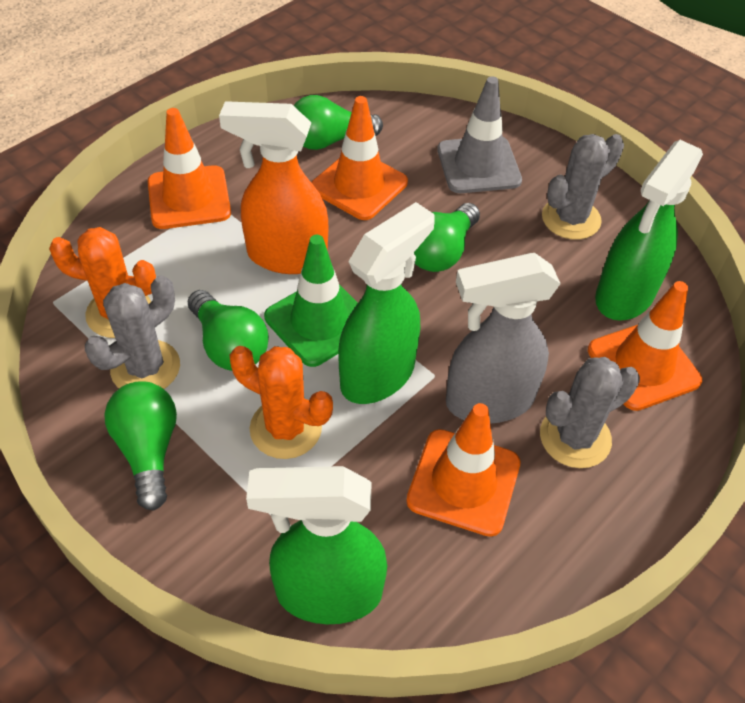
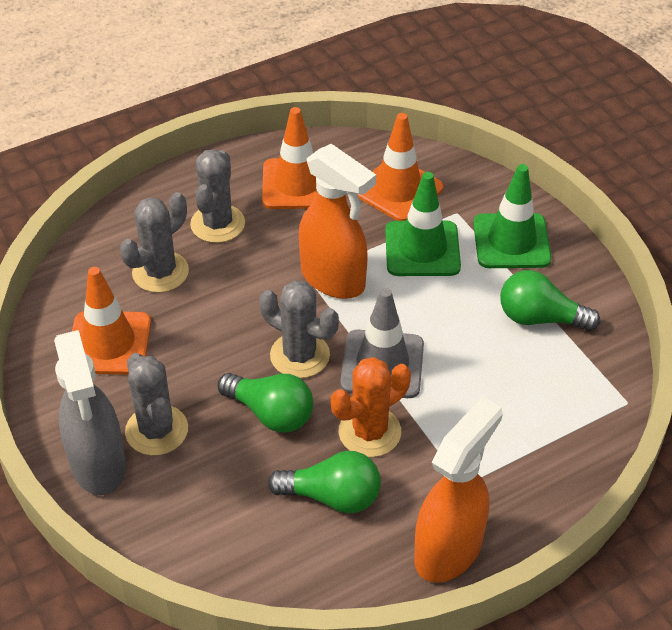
green light bulb: 4 -> 3
green spray bottle: 3 -> 0
green traffic cone: 1 -> 2
grey cactus: 3 -> 4
orange cactus: 2 -> 1
orange spray bottle: 1 -> 2
orange traffic cone: 4 -> 3

